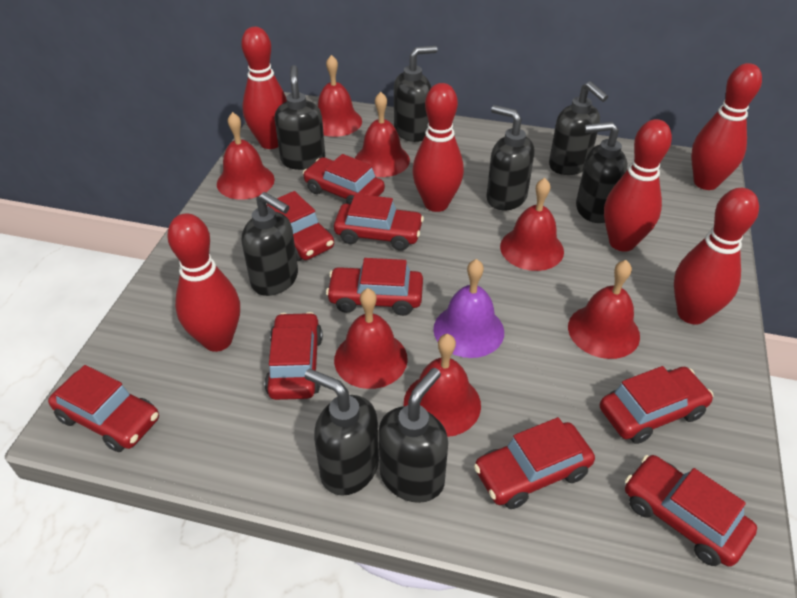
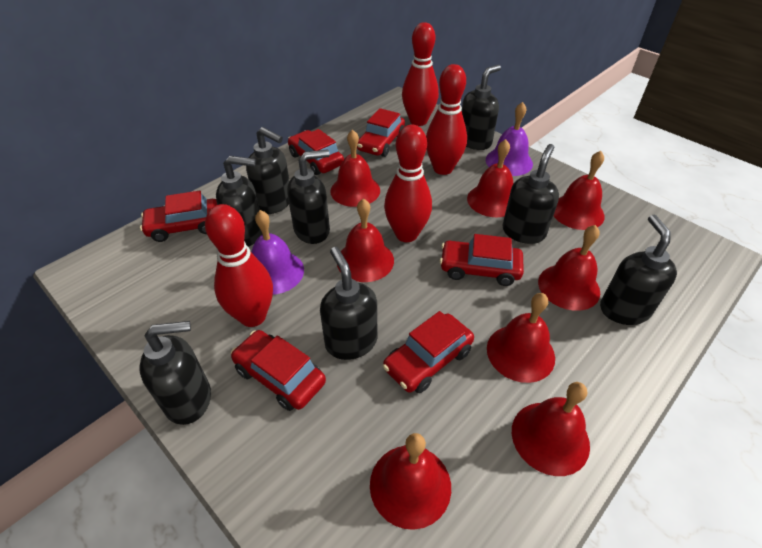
purple bell: 1 -> 2
red bell: 7 -> 8
red bowling pin: 6 -> 4
red car: 9 -> 6

